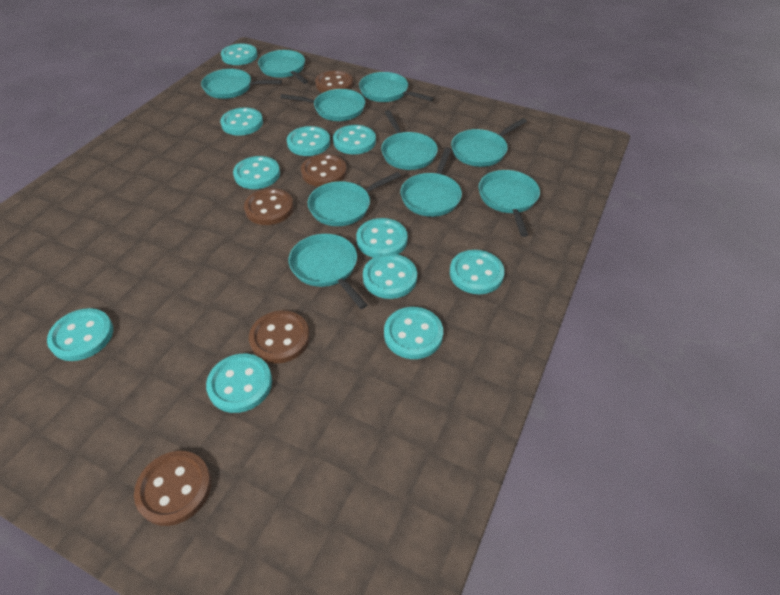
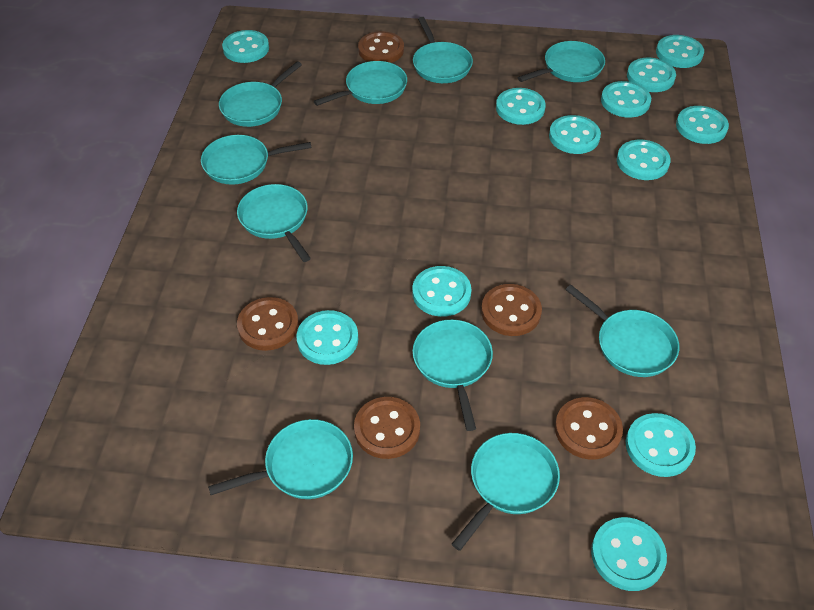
turquoise button: 11 -> 12

